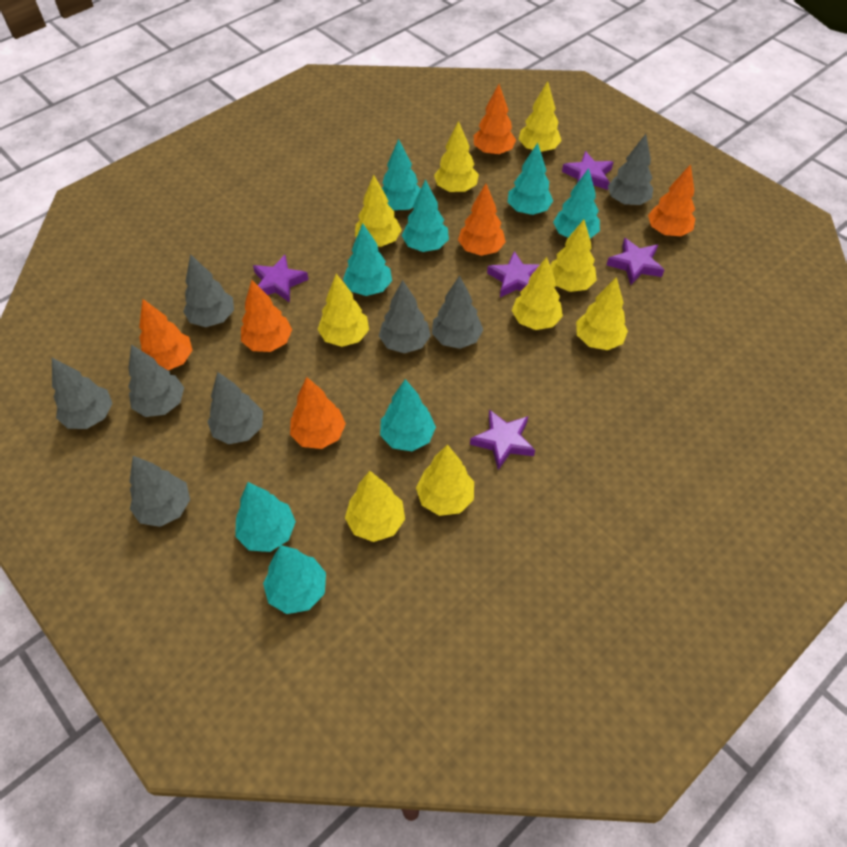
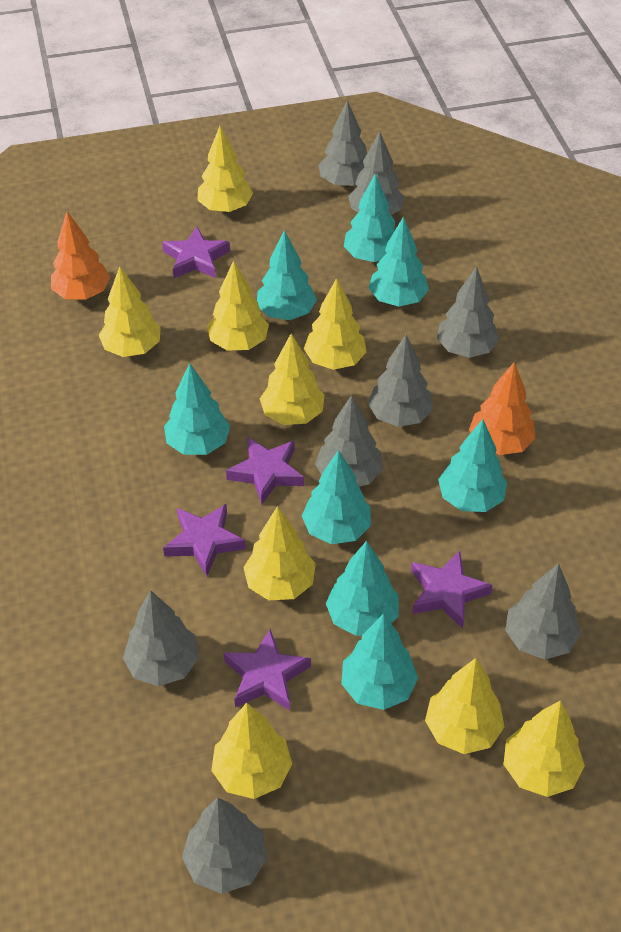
orange tree: 6 -> 2

